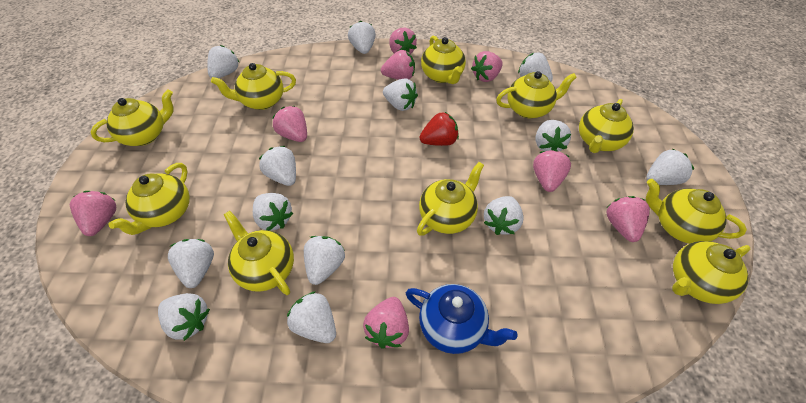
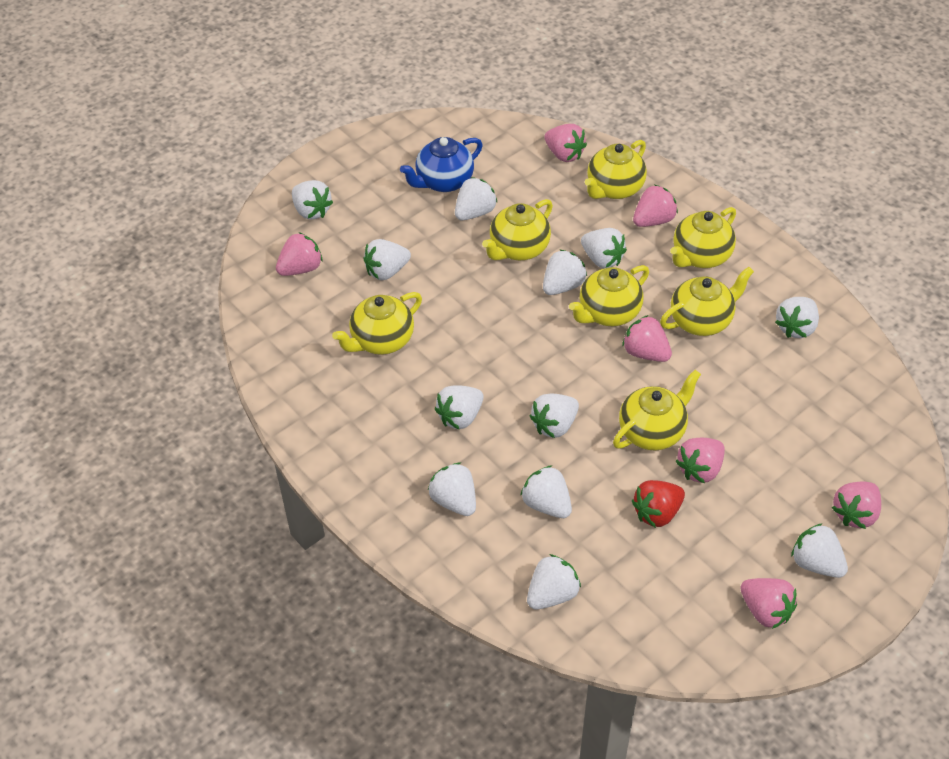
pink strawberry: 8 -> 7
white strawberry: 13 -> 12
yellow teapot: 10 -> 7

